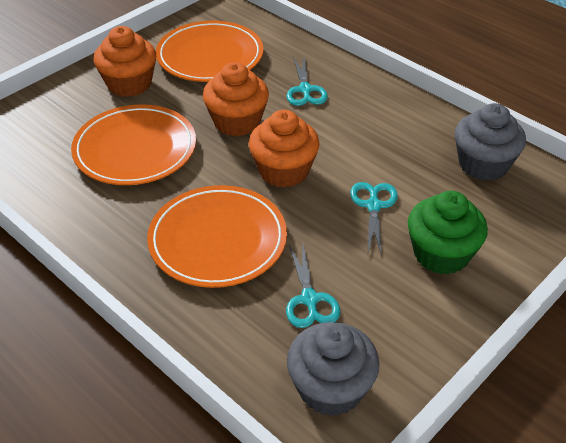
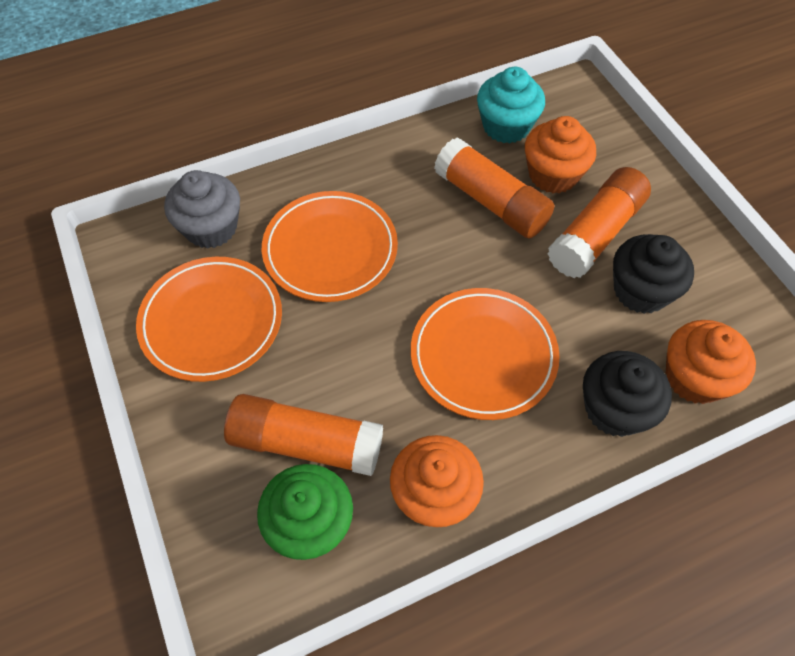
black cupcake: 0 -> 2
grey cupcake: 2 -> 1
orange glue stick: 0 -> 3
turquoise cupcake: 0 -> 1
turquoise scissors: 3 -> 0

